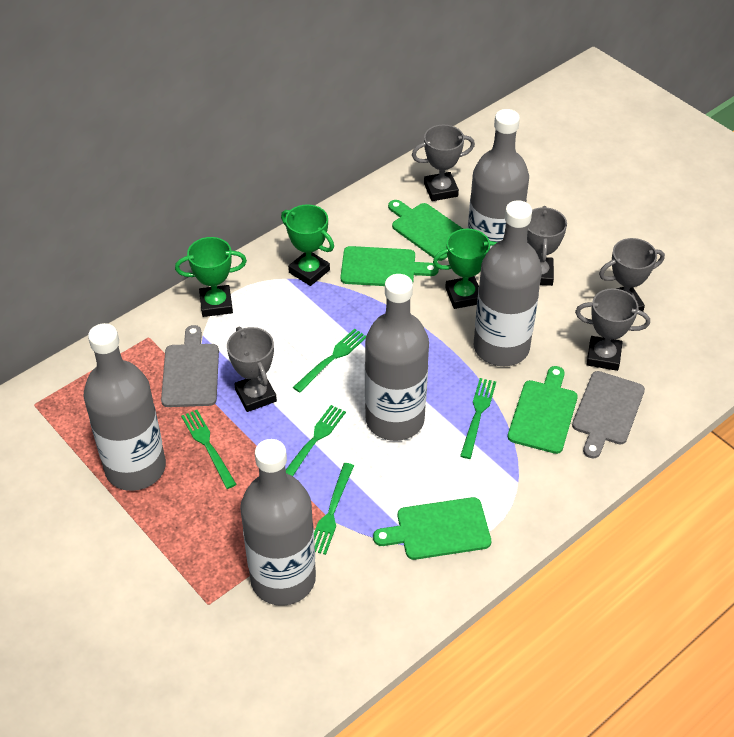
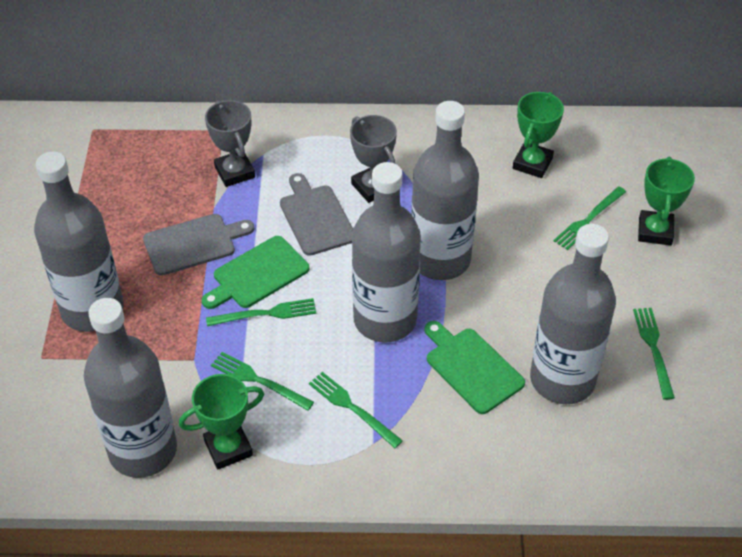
green cutting board: 4 -> 2
grey trophy: 5 -> 2

